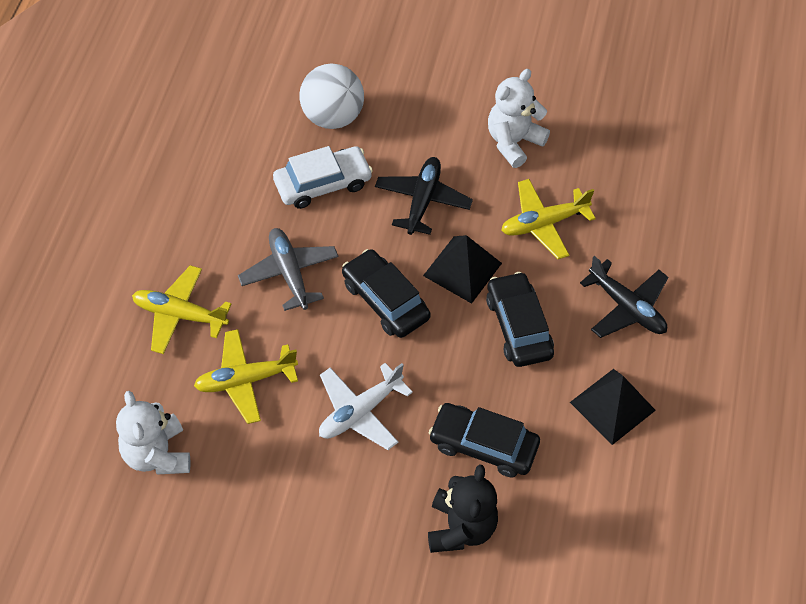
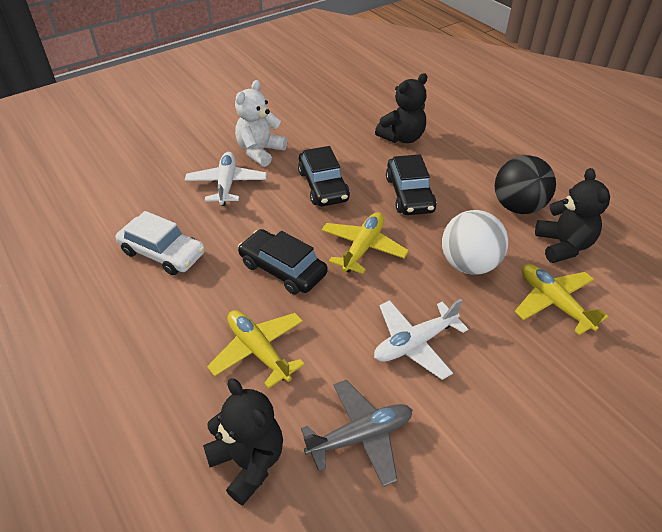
black ball: 0 -> 1
black plane: 2 -> 0
black pyramid: 2 -> 0
black teddy bear: 1 -> 3
white plane: 1 -> 2
white teddy bear: 2 -> 1

